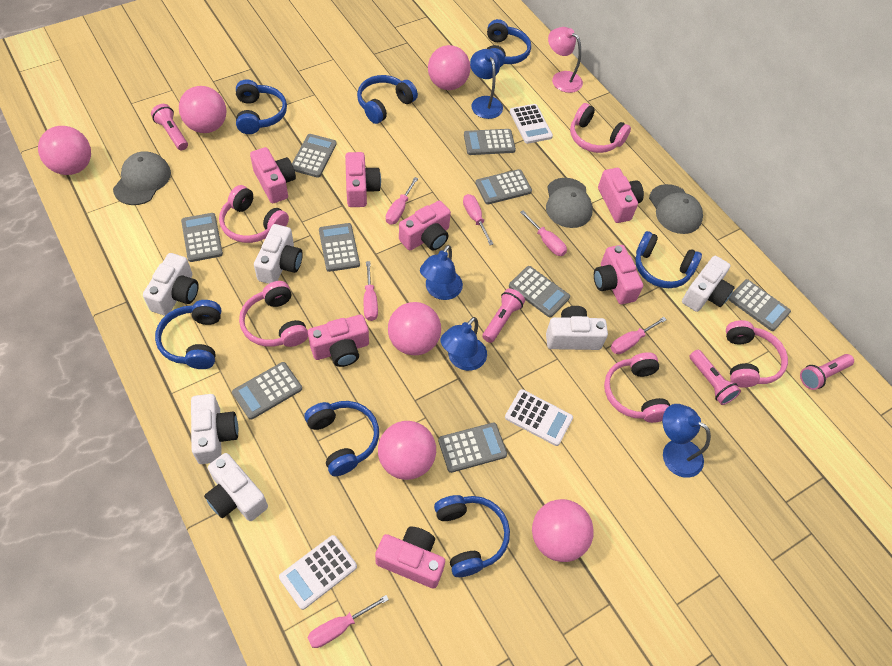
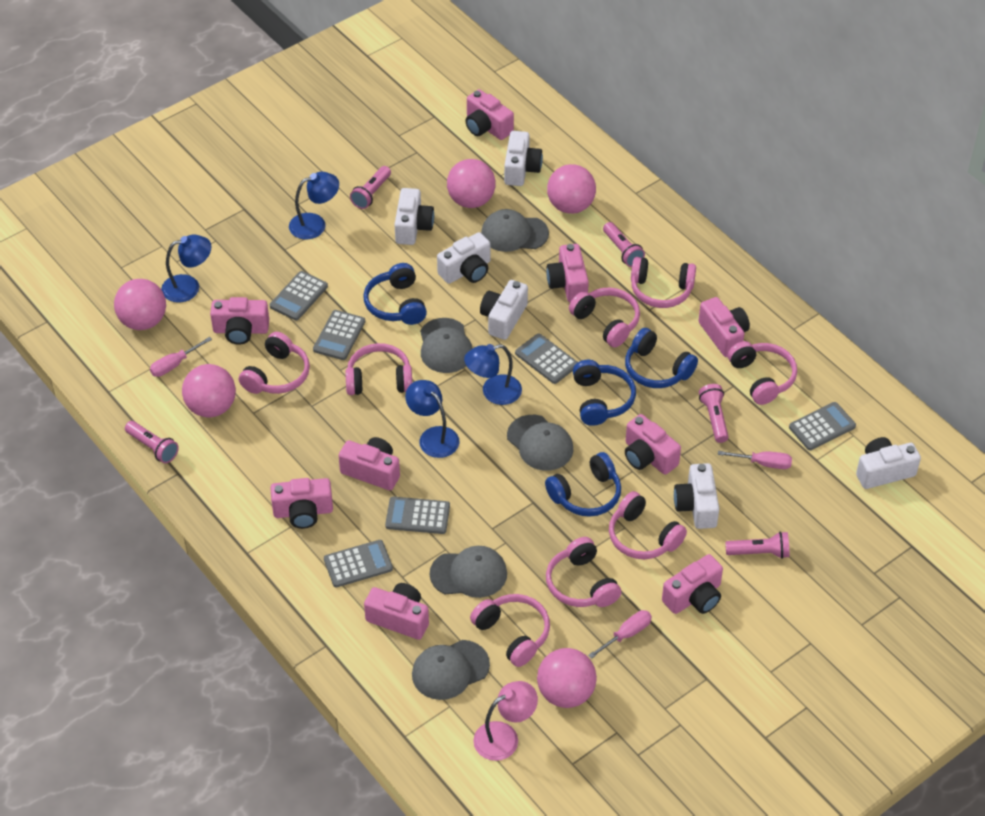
blue headphones: 7 -> 4
grey calculator: 9 -> 6
grey cap: 3 -> 5
pink ball: 6 -> 5
pink camera: 7 -> 9
pink flashlight: 4 -> 5
pink headphones: 5 -> 8
pink screwdriver: 6 -> 3
white calculator: 3 -> 0

